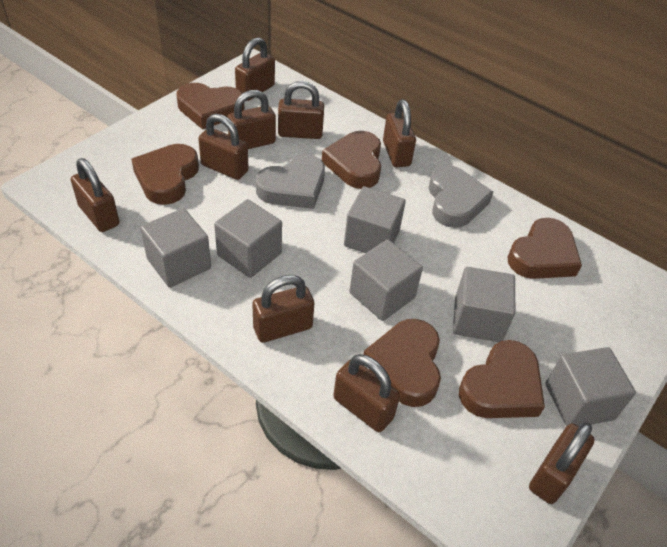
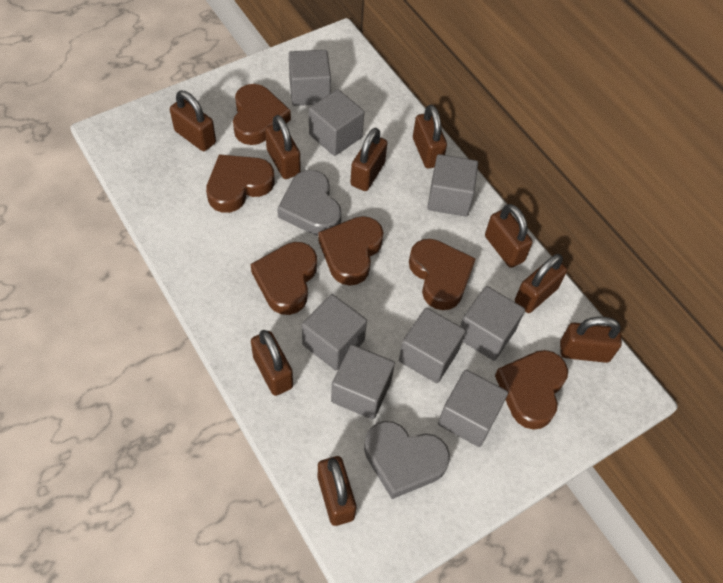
grey cube: 6 -> 8

